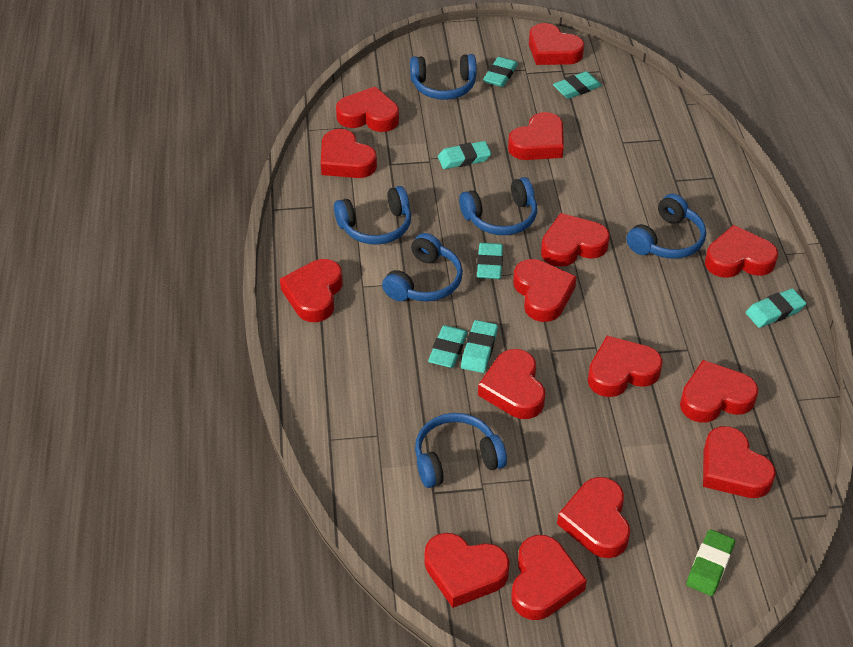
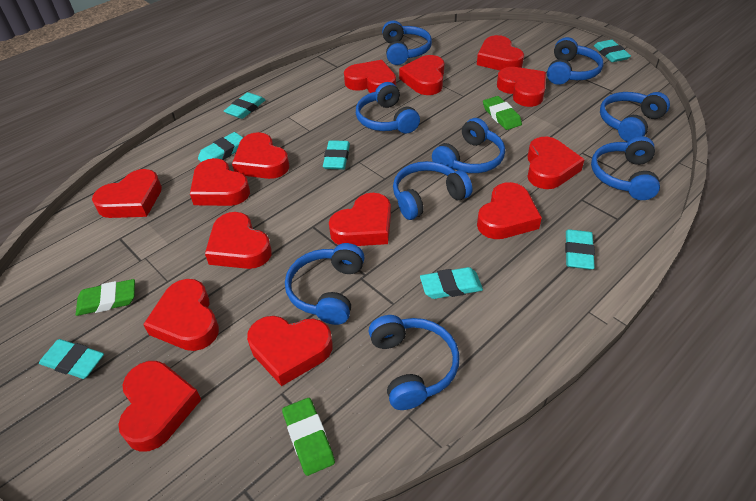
blue headphones: 6 -> 9
green eraser: 1 -> 3
red heart: 15 -> 14

